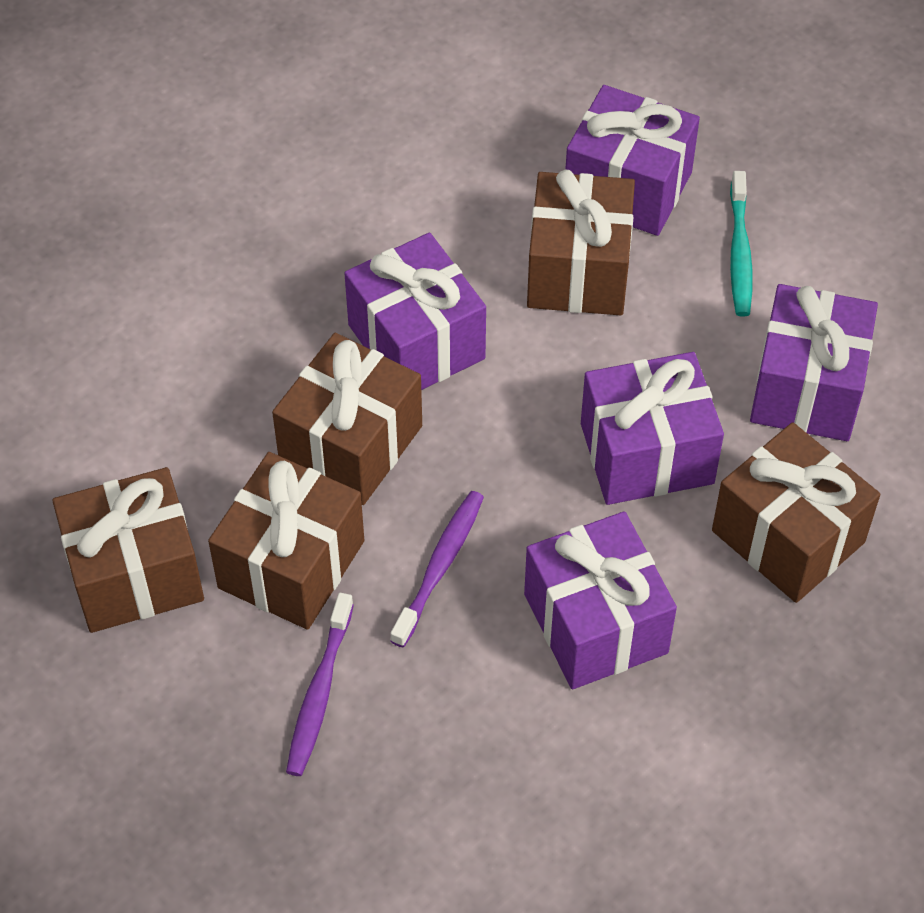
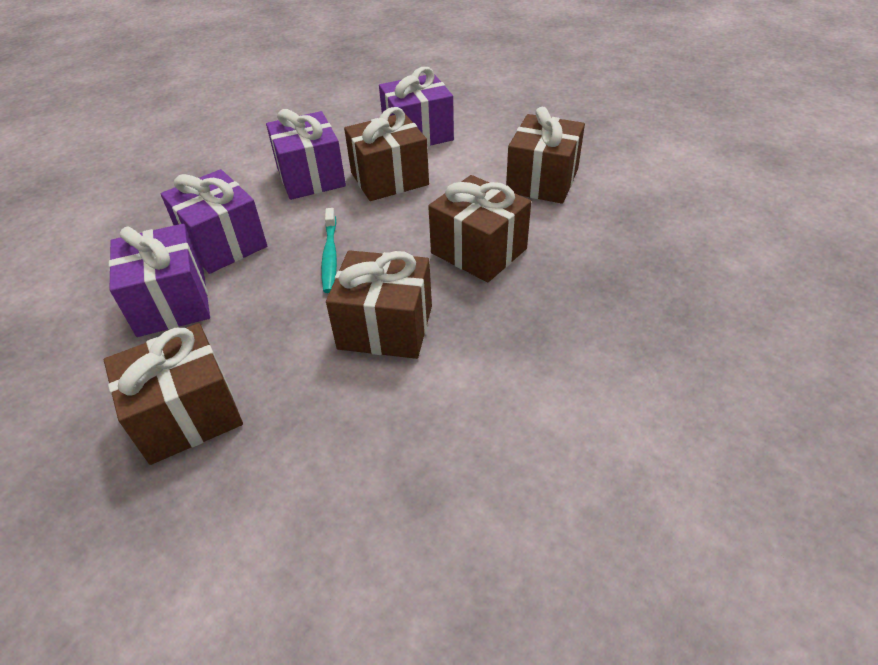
purple gift: 5 -> 4
purple toothbrush: 2 -> 0

